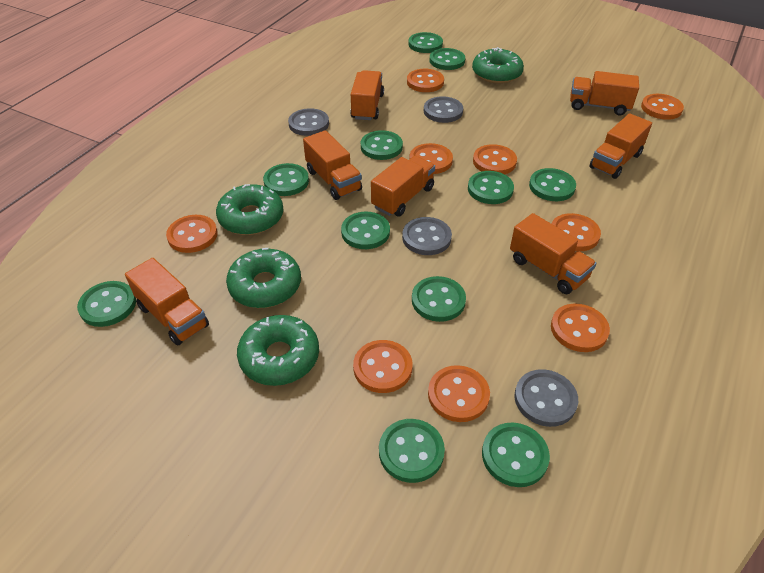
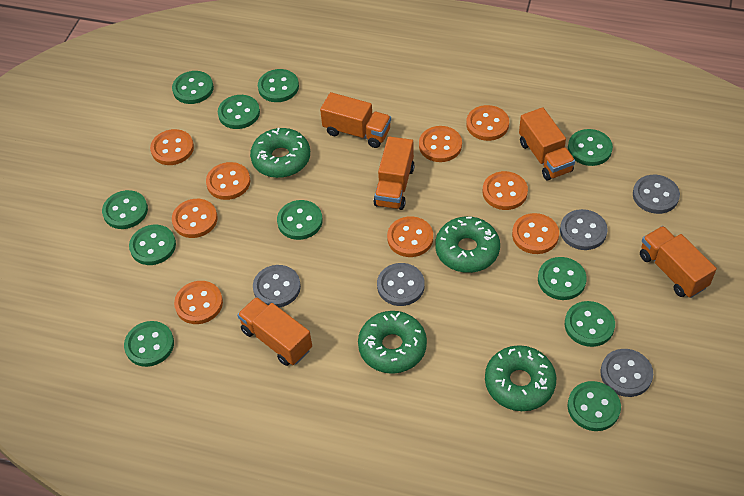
grey button: 4 -> 5
orange truck: 7 -> 5

